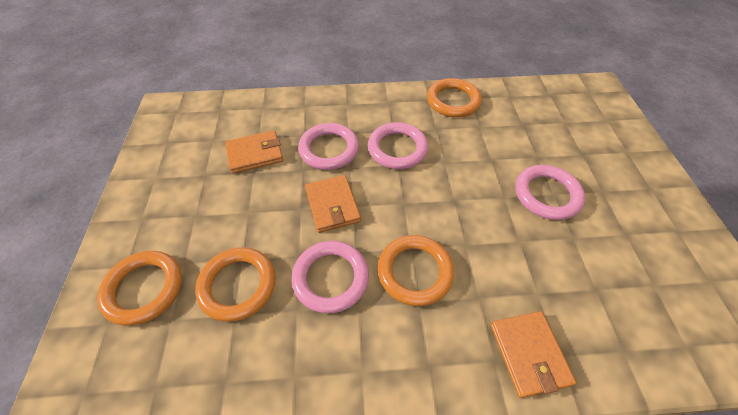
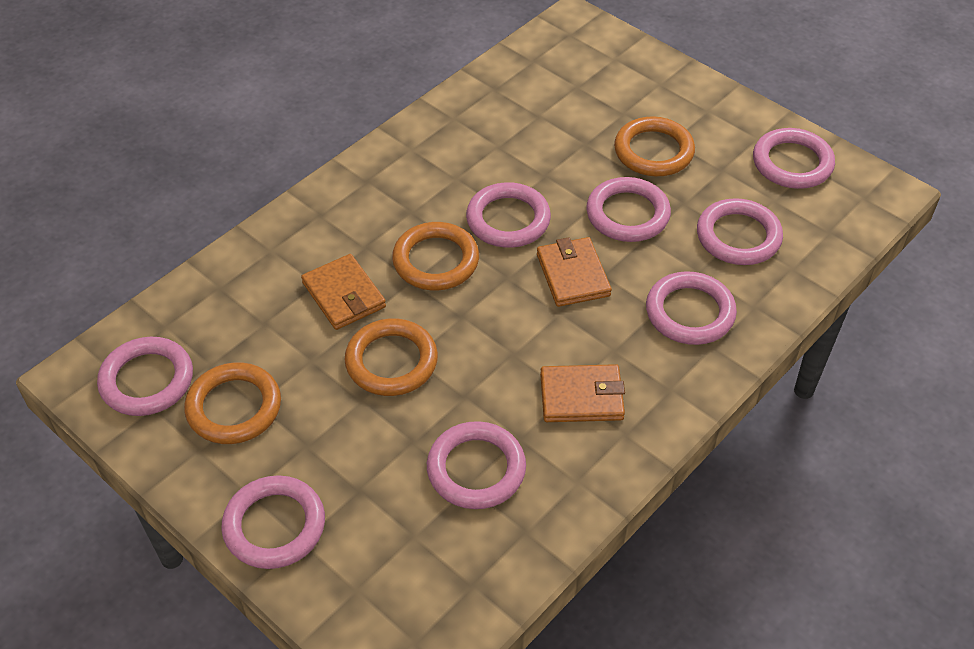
pink ring: 4 -> 8

